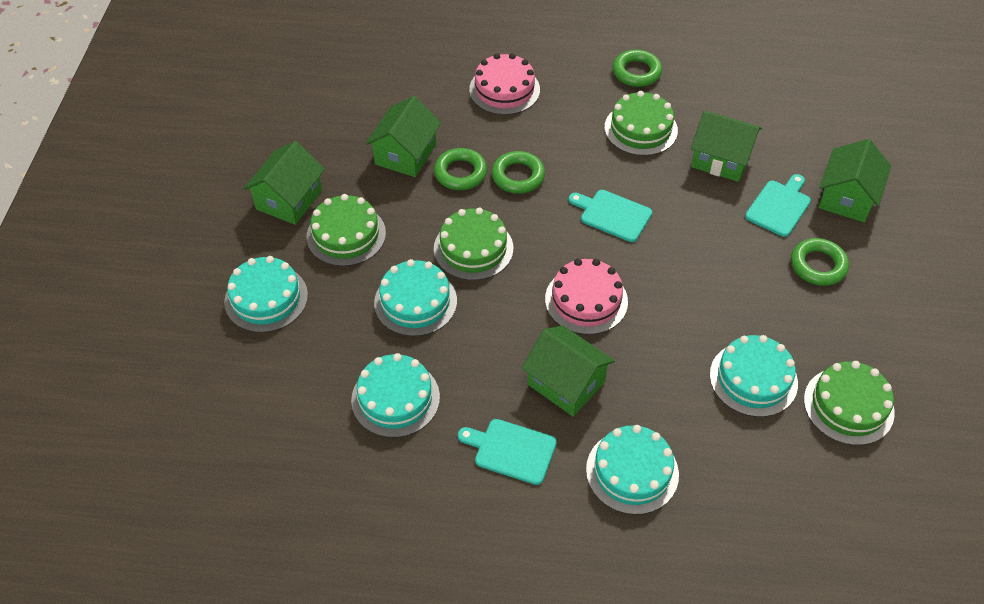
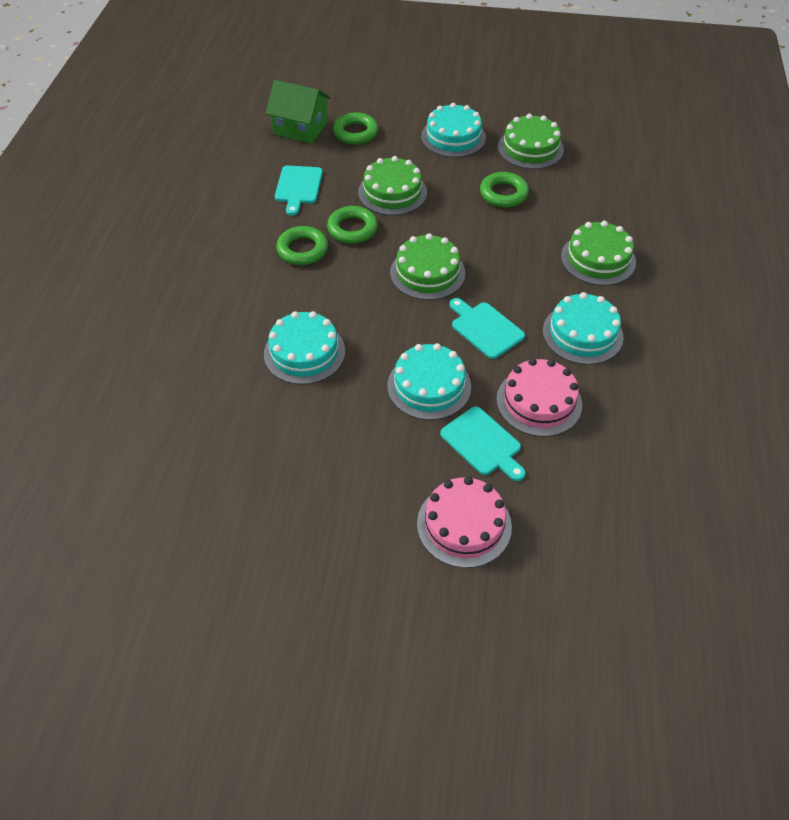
green house: 5 -> 1
turquoise cake: 5 -> 4

